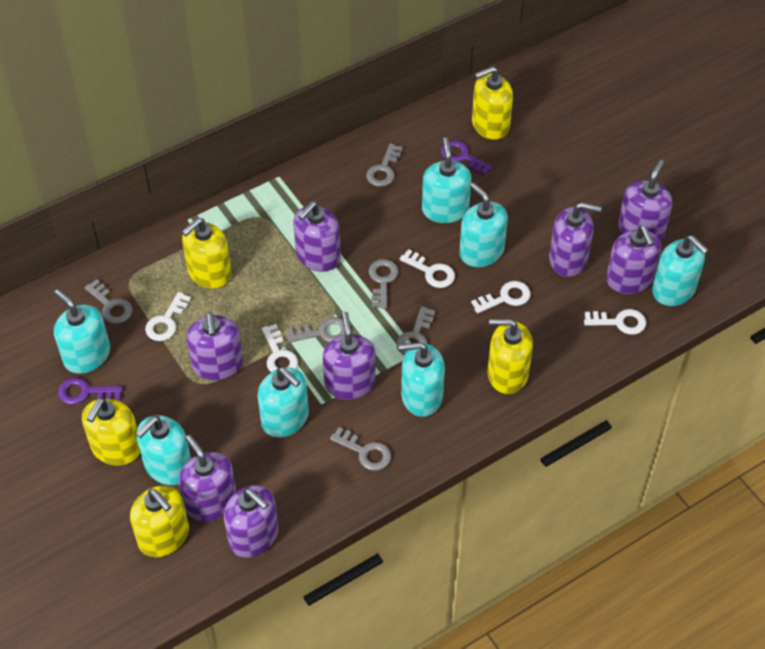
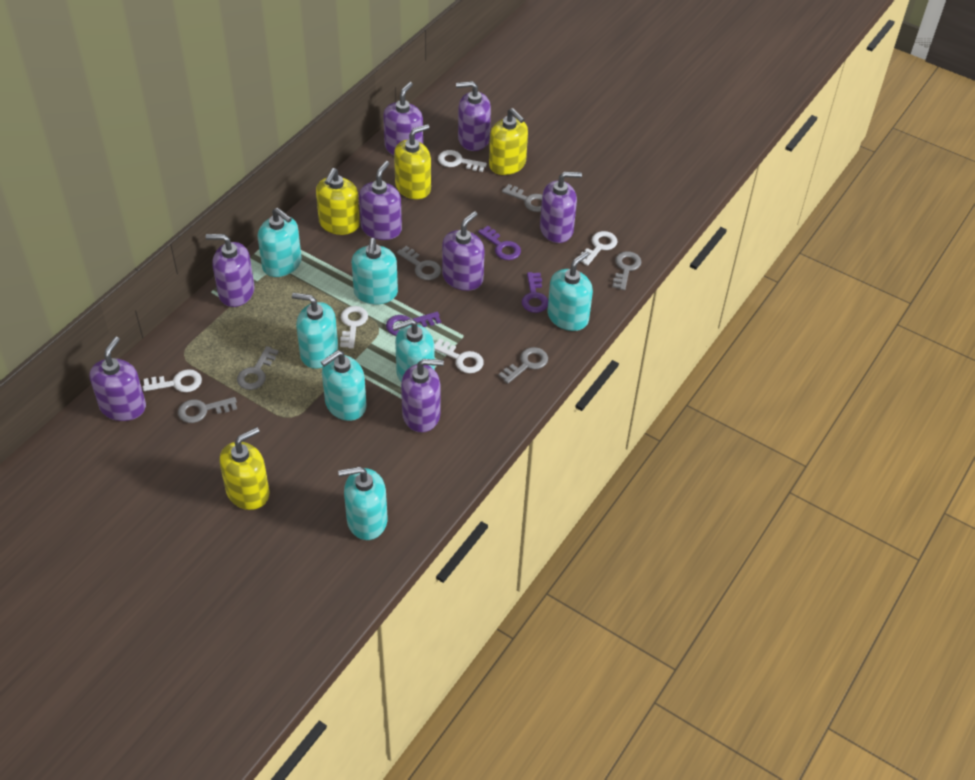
purple key: 2 -> 3
yellow soap dispenser: 5 -> 4

